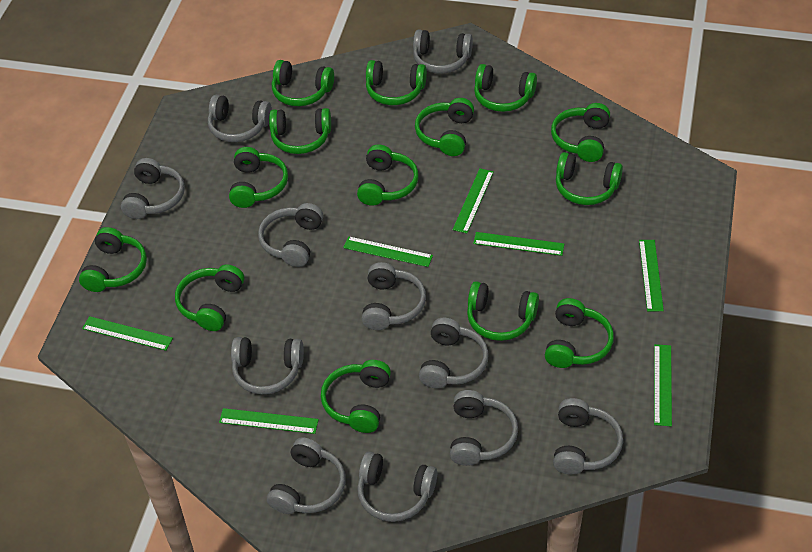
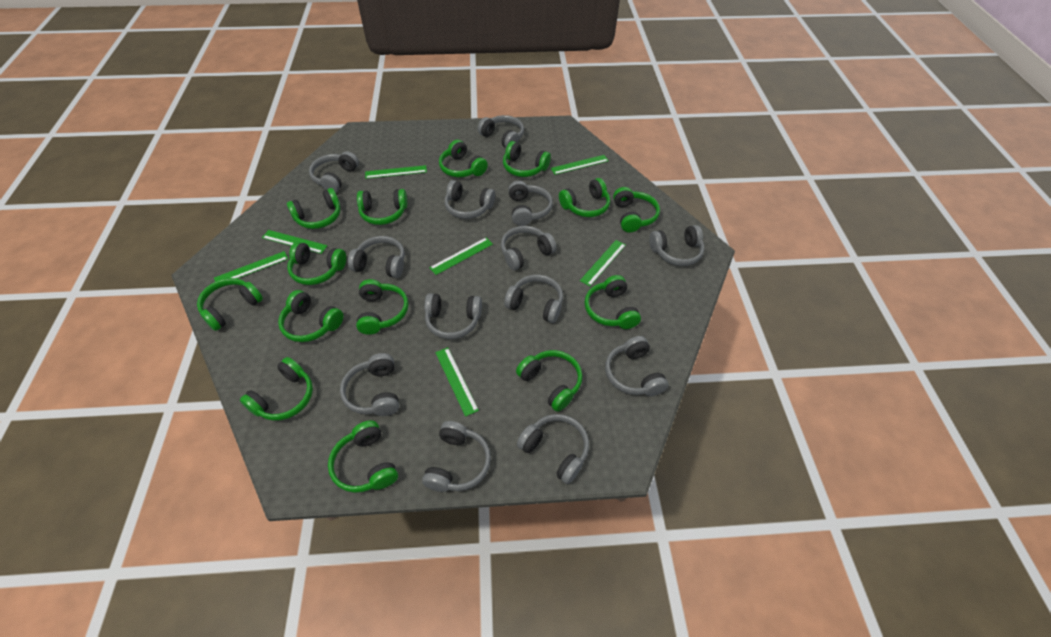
grey headphones: 11 -> 13

